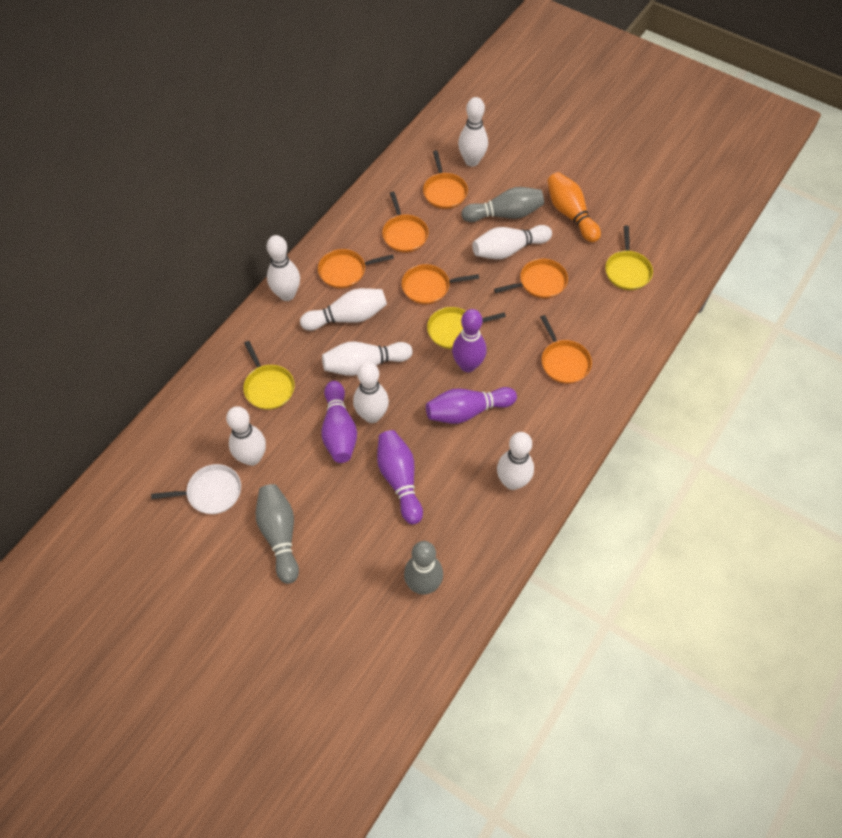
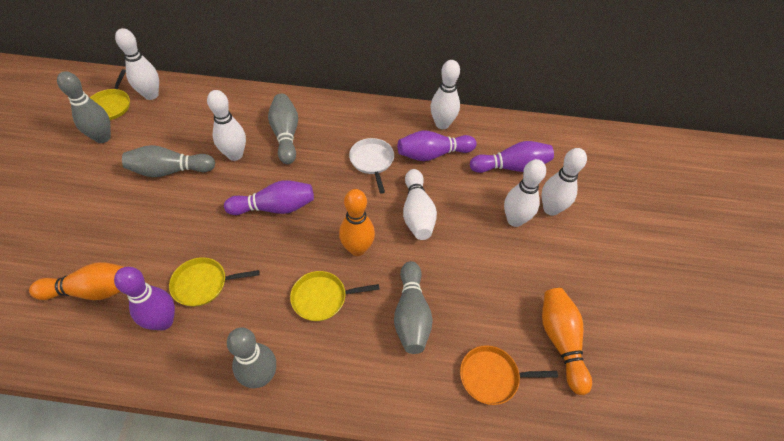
grey bowling pin: 3 -> 5
orange bowling pin: 1 -> 3
orange pan: 6 -> 1
white bowling pin: 8 -> 6

